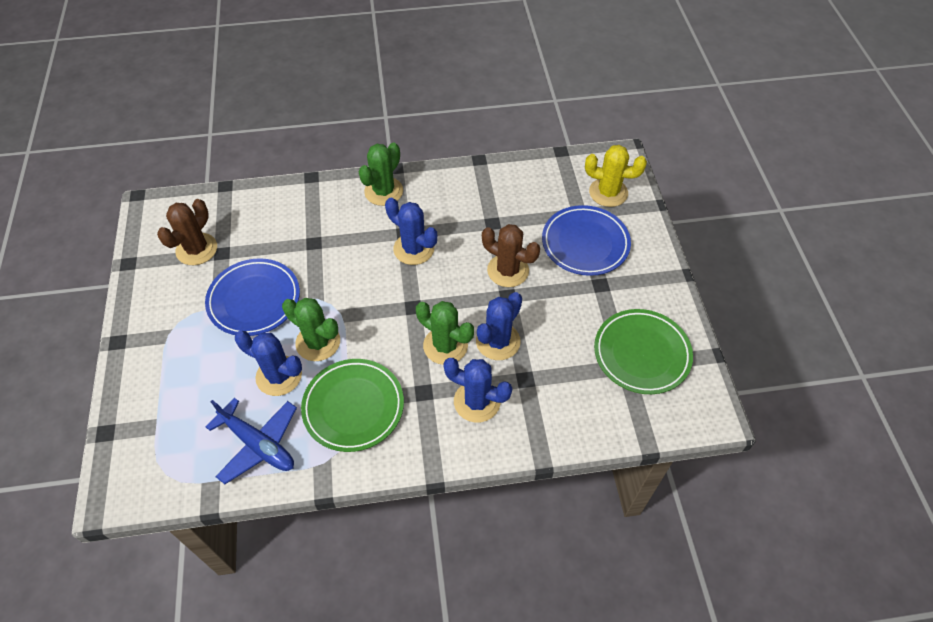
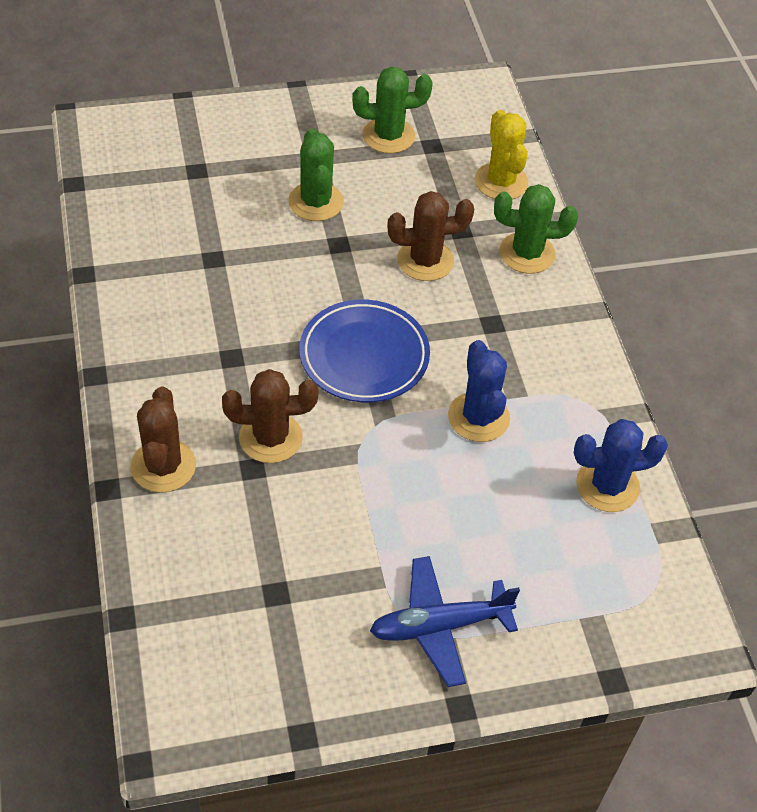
blue cactus: 4 -> 2
blue plate: 2 -> 1
brown cactus: 2 -> 3
green plate: 2 -> 0

